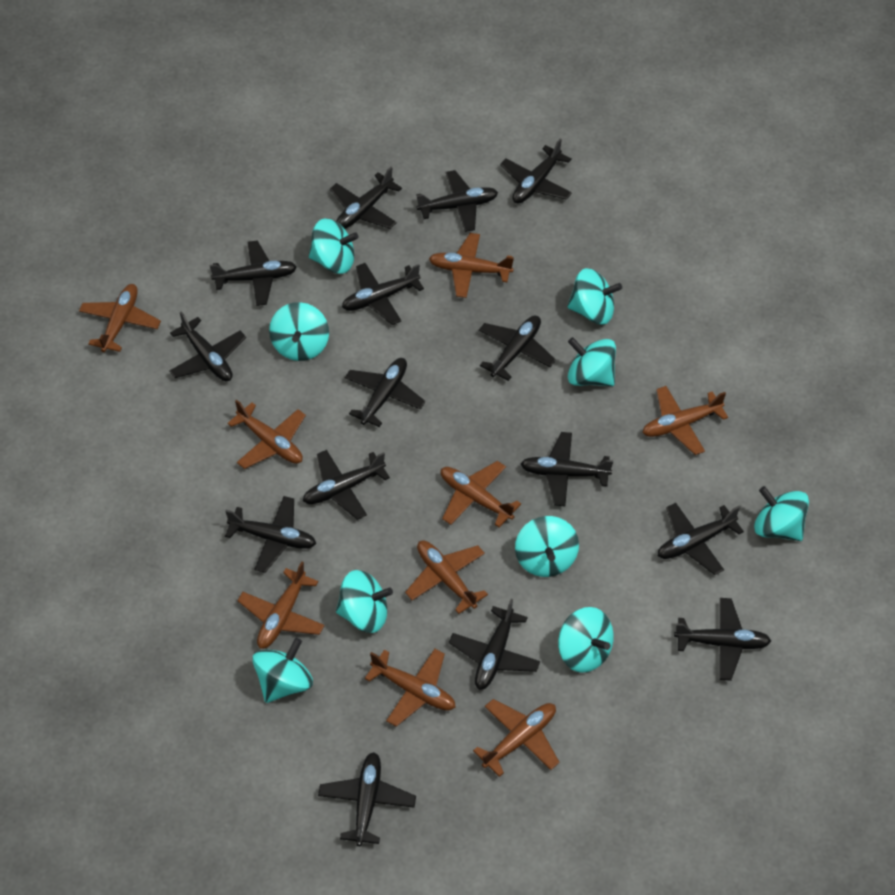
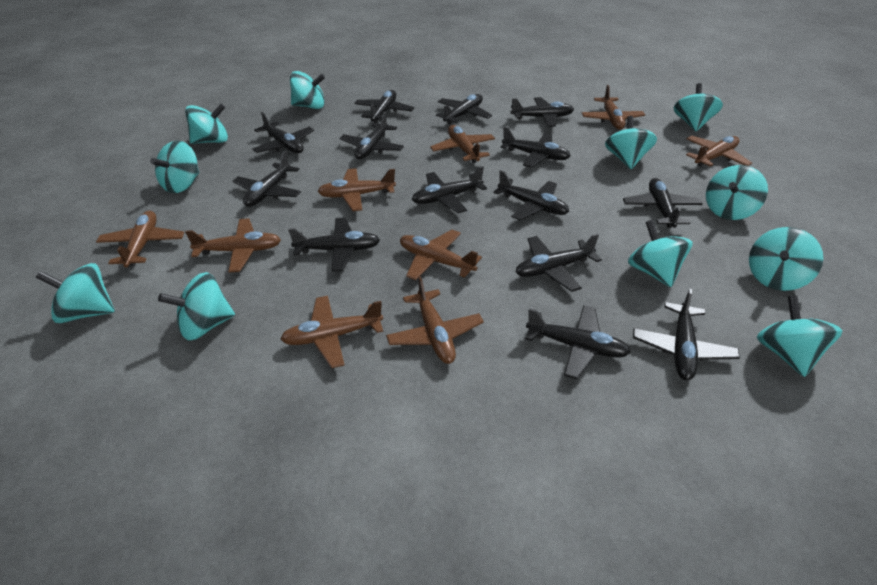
black plane: 15 -> 14
turquoise spinning top: 9 -> 11

